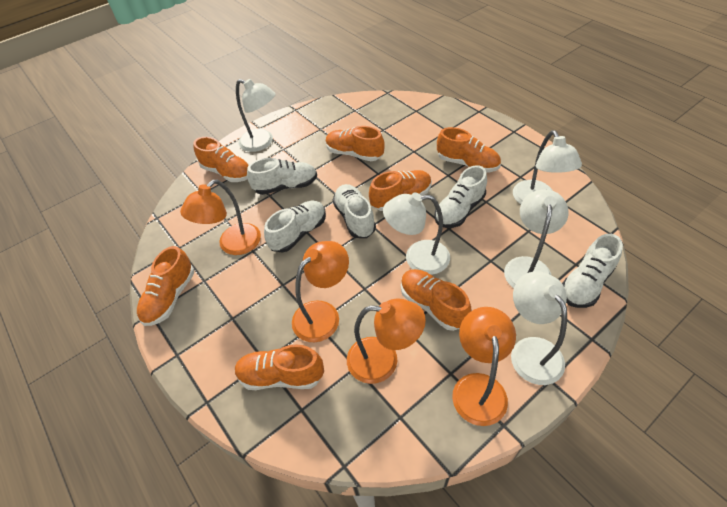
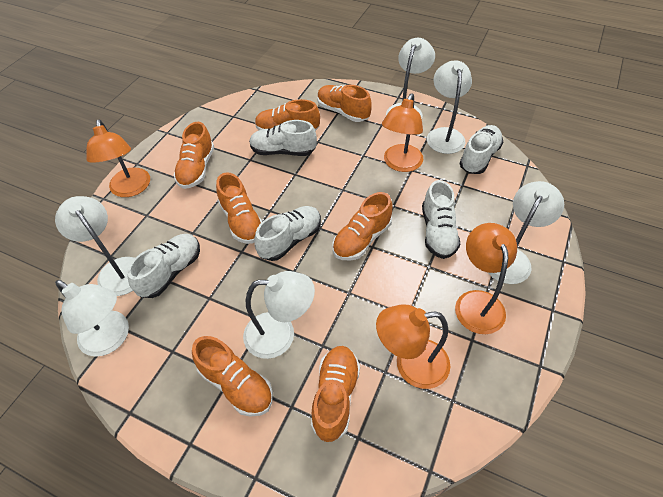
white lamp: 5 -> 6

